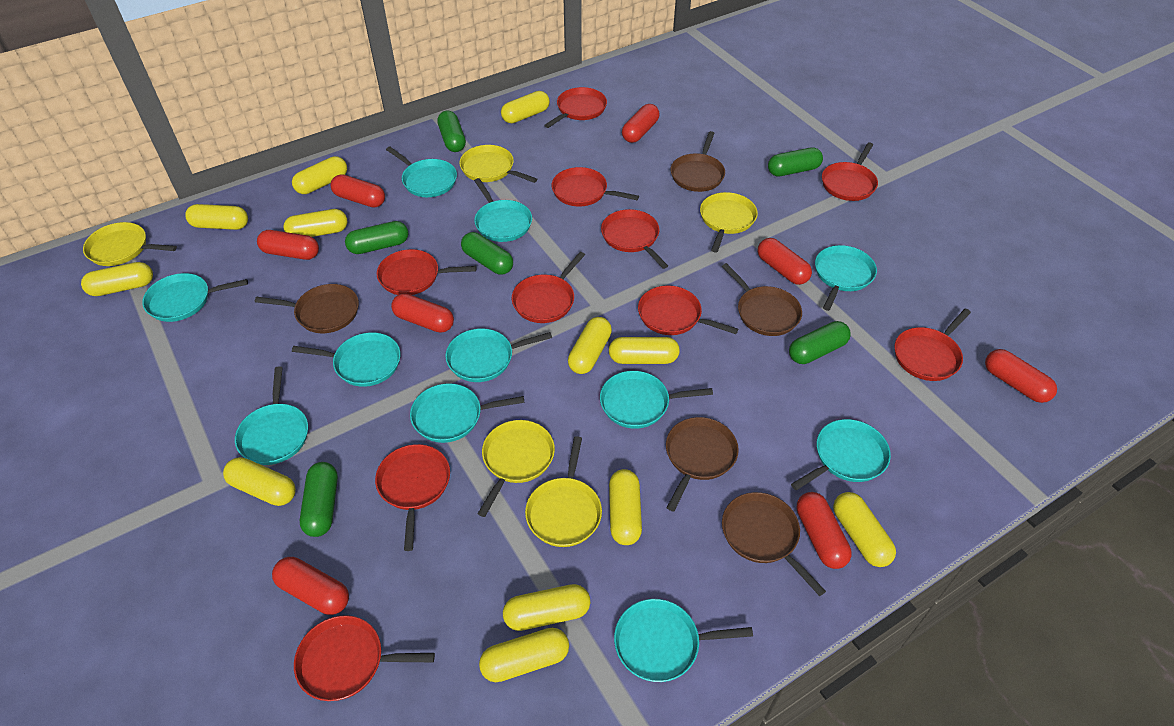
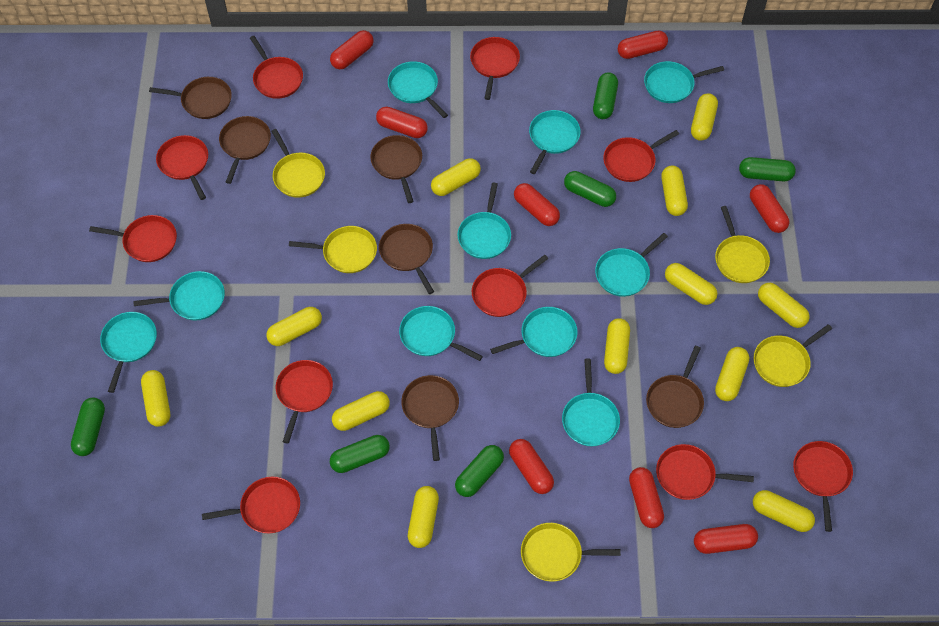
brown pan: 5 -> 6
turquoise pan: 11 -> 10

